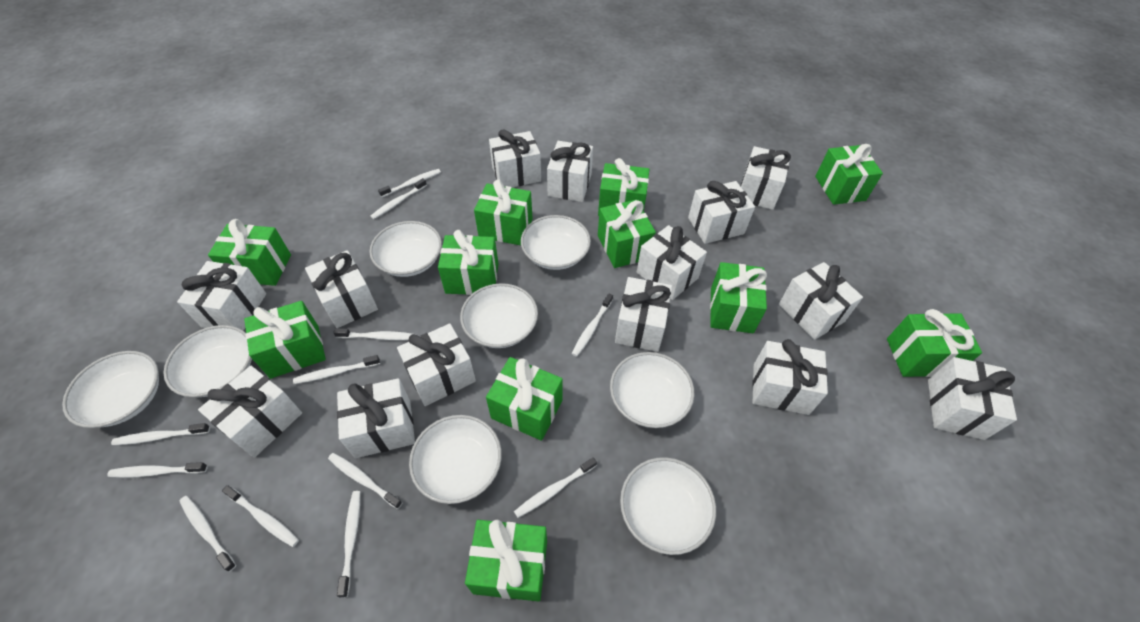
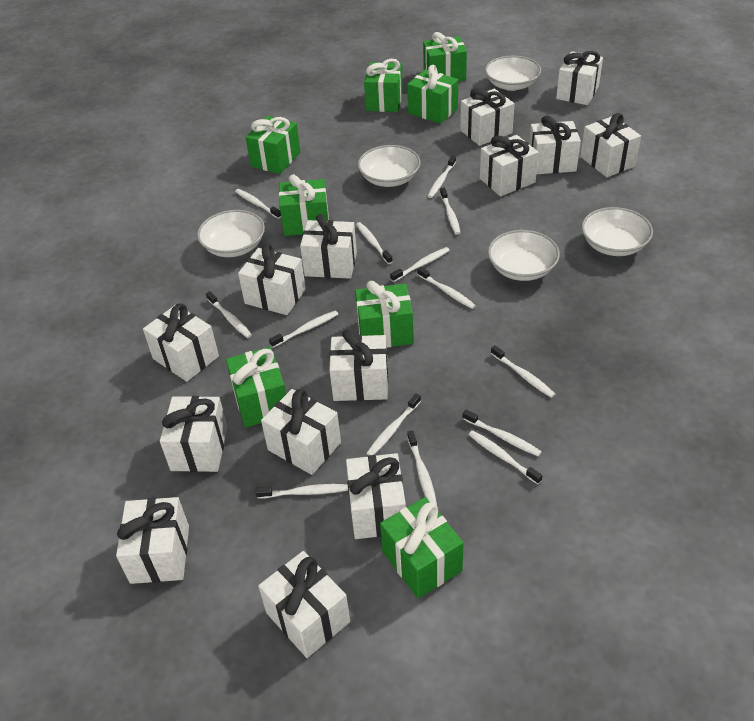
green gift: 11 -> 8
white bowl: 8 -> 5
white toothbrush: 12 -> 14

